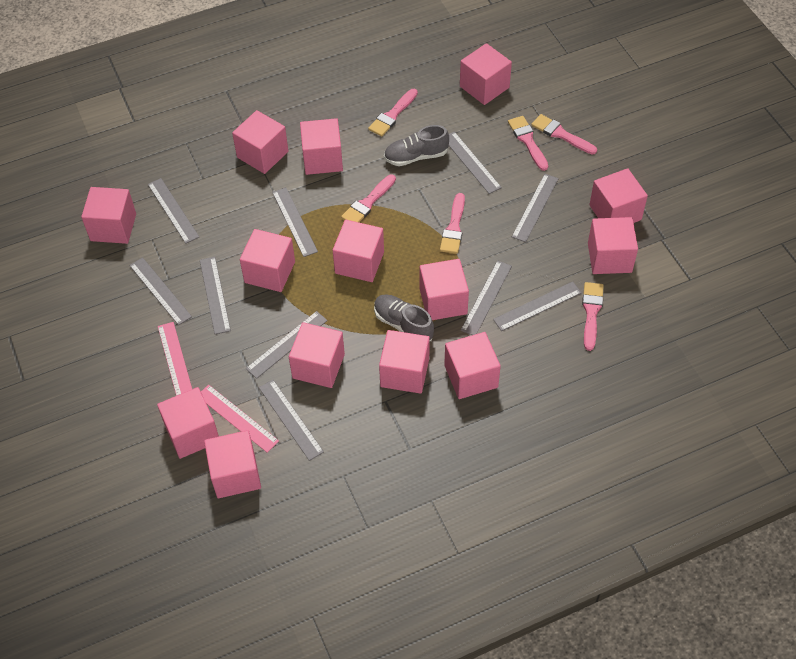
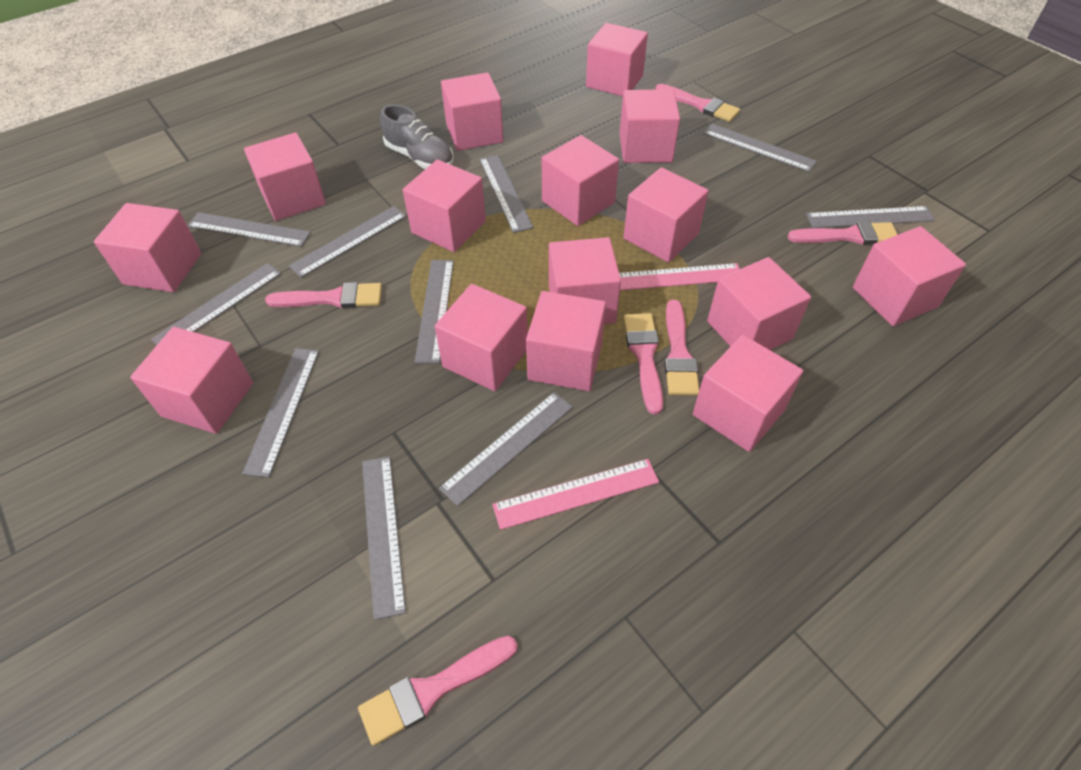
grey shoe: 2 -> 1
pink cube: 14 -> 15

